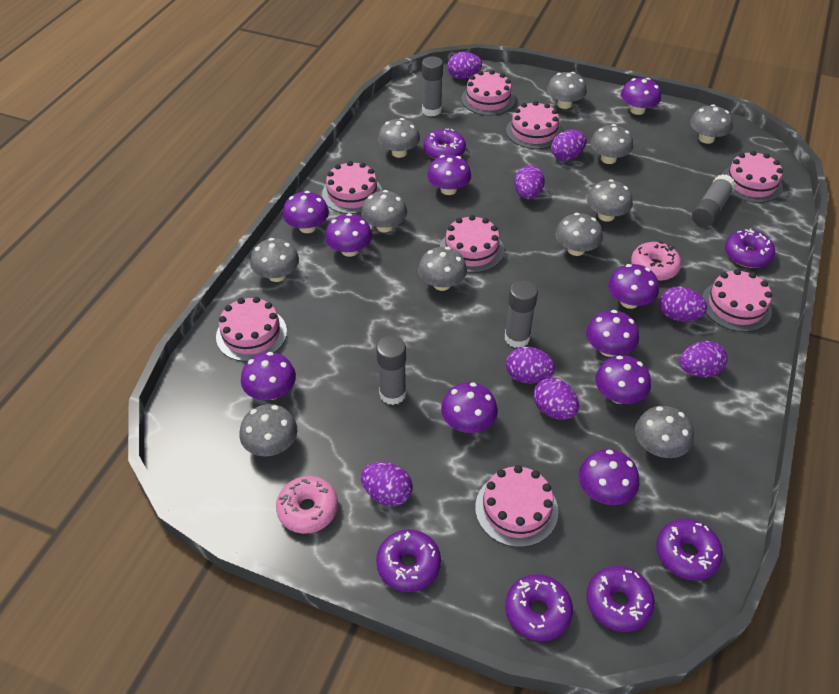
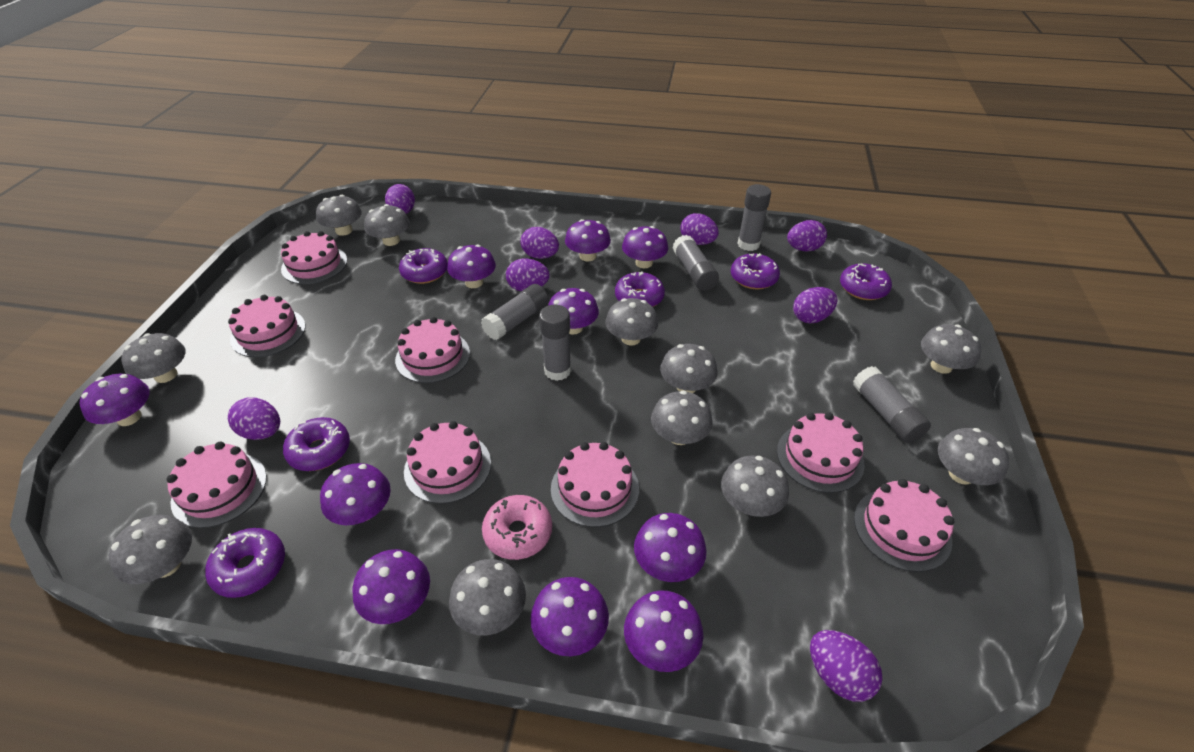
grey glue stick: 4 -> 5
pink donut: 2 -> 1

